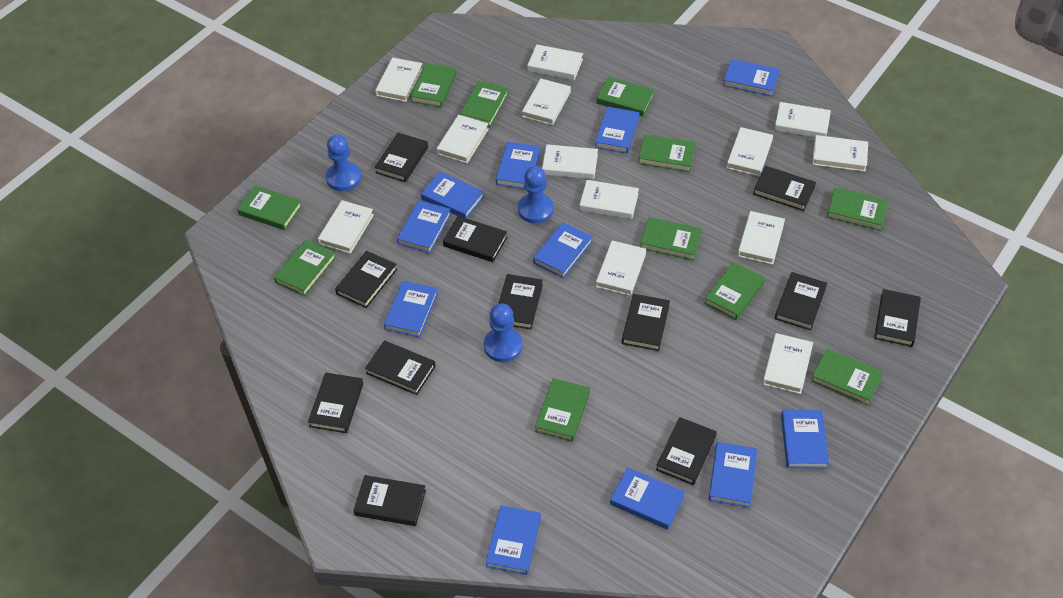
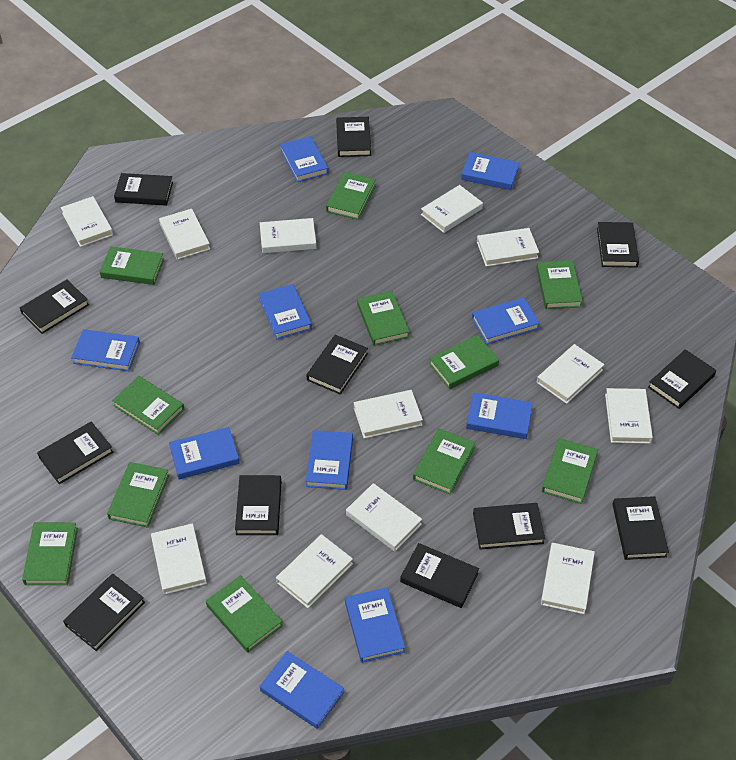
blue book: 11 -> 10
blue pawn: 3 -> 0
white book: 13 -> 12

